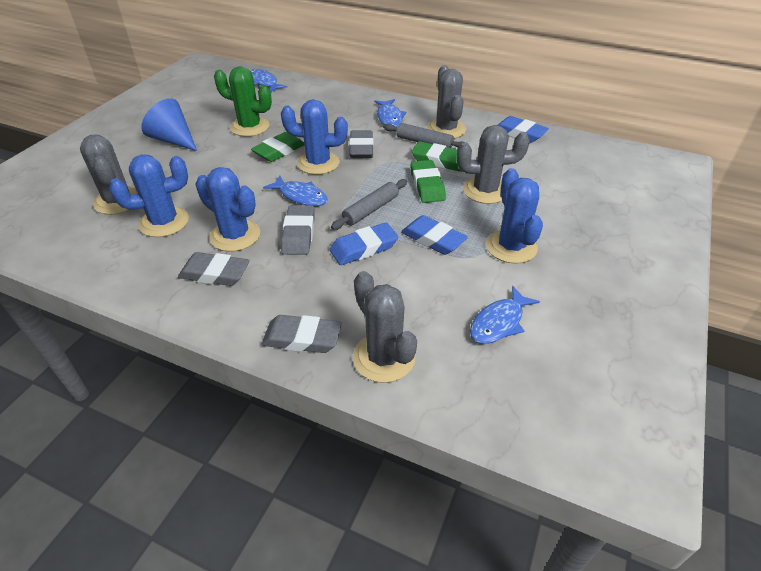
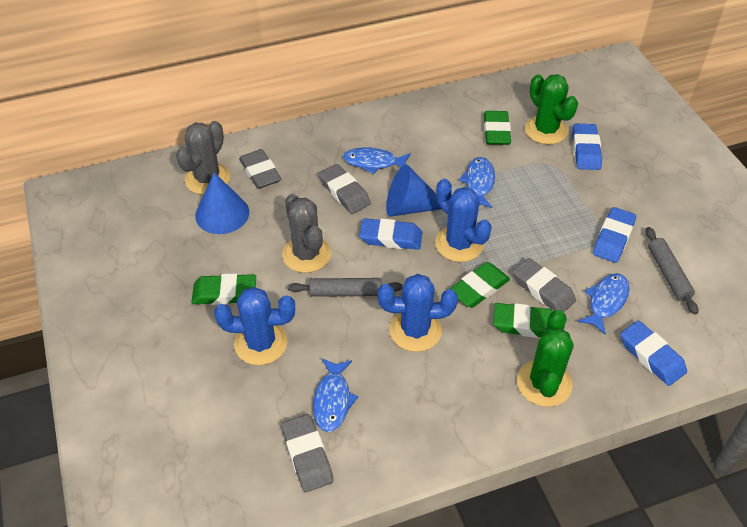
blue cactus: 4 -> 3
blue cone: 1 -> 2
blue eraser: 3 -> 4
green cactus: 1 -> 2
green eraser: 3 -> 4
grey cactus: 4 -> 2

